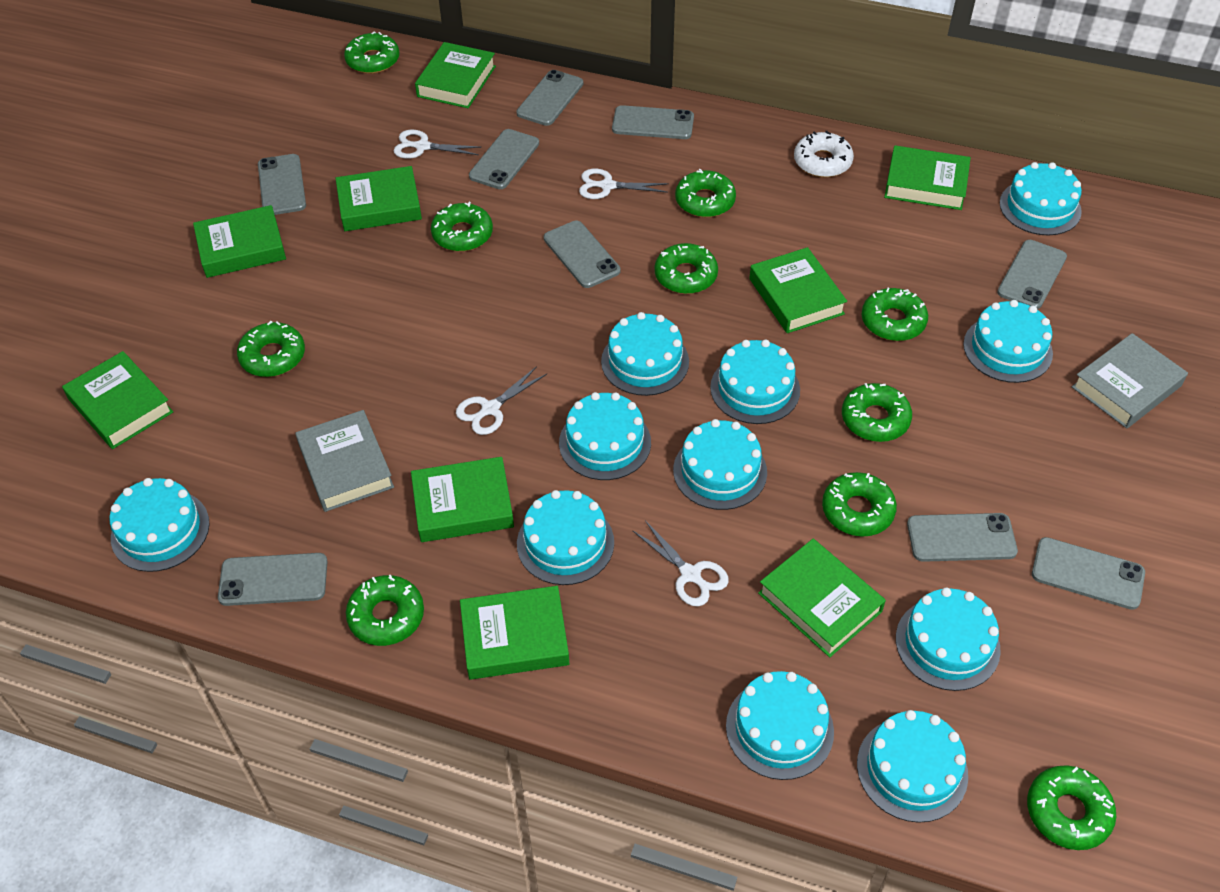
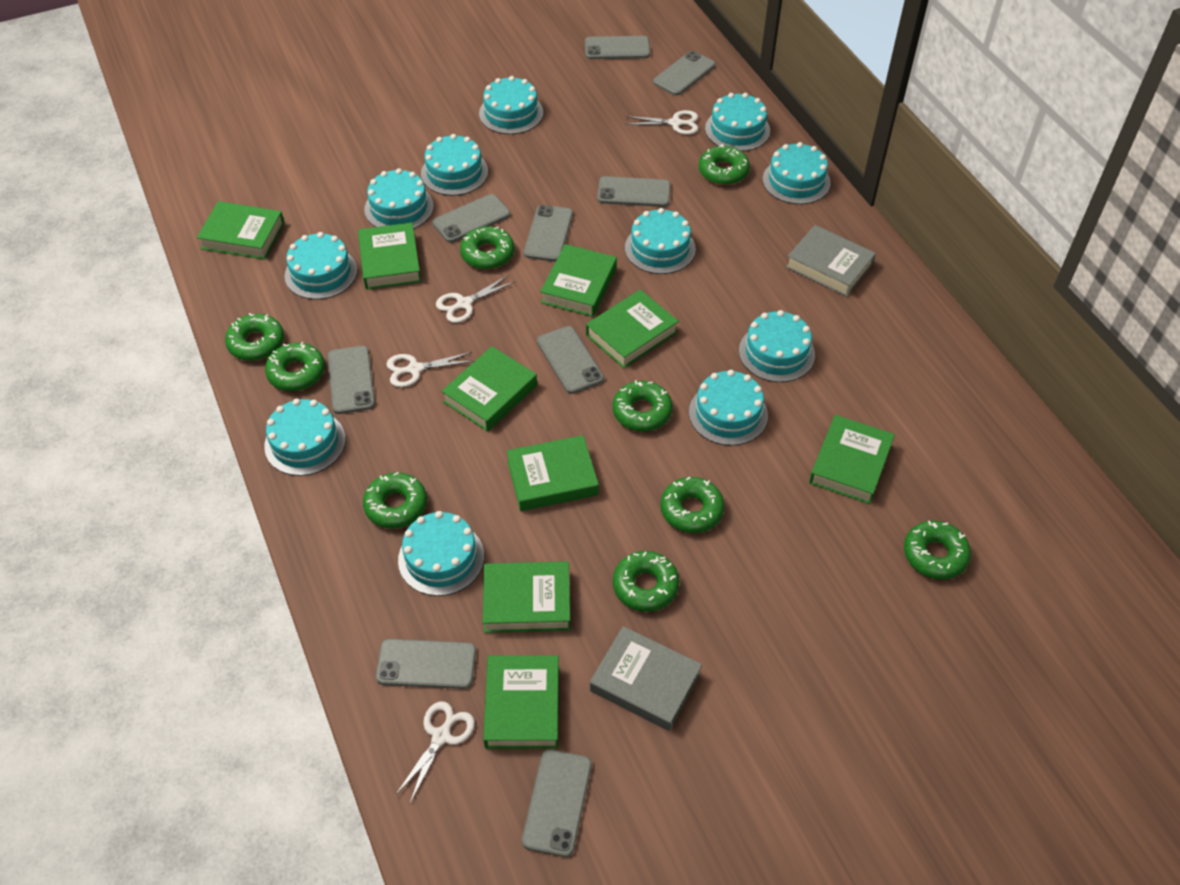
green donut: 10 -> 9
white donut: 1 -> 0

